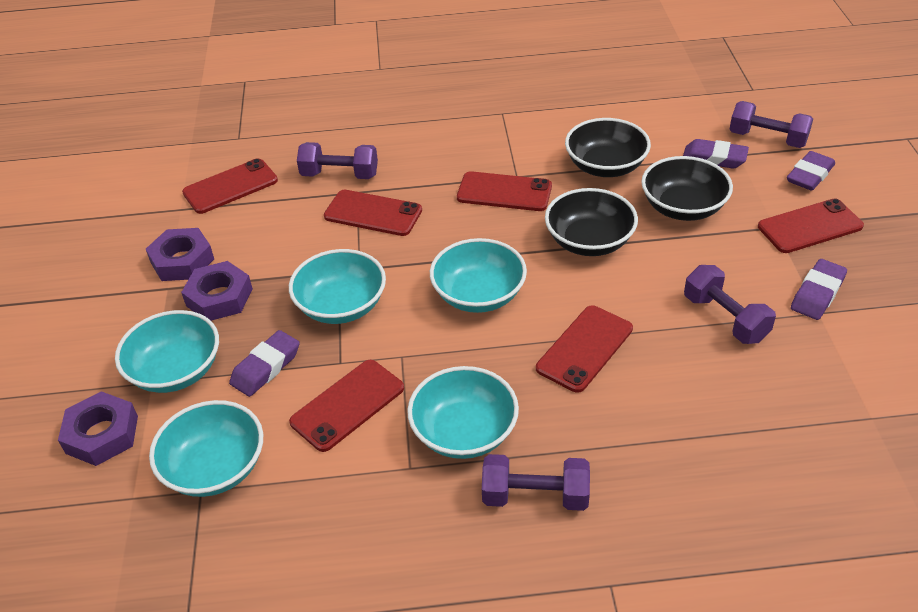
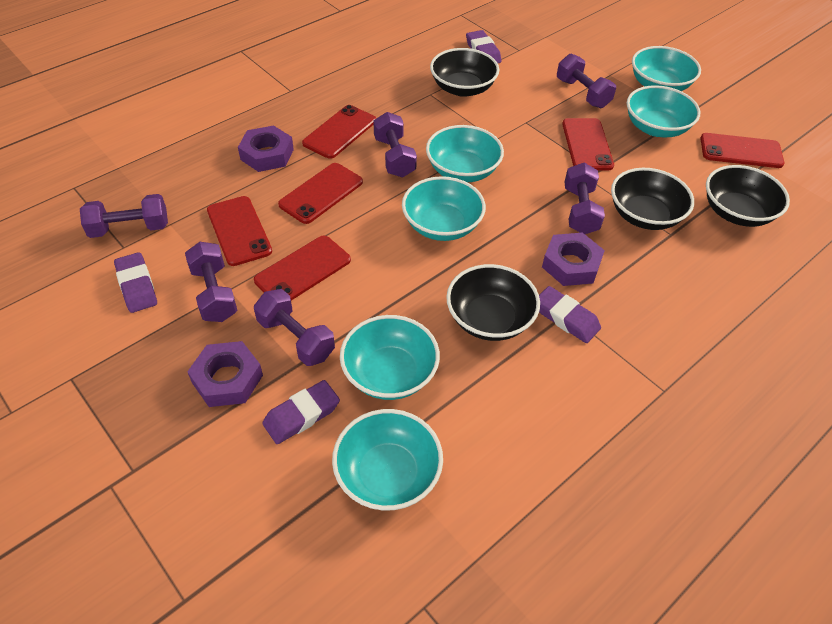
black bowl: 3 -> 4
purple dumbbell: 4 -> 6
turquoise bowl: 5 -> 6

